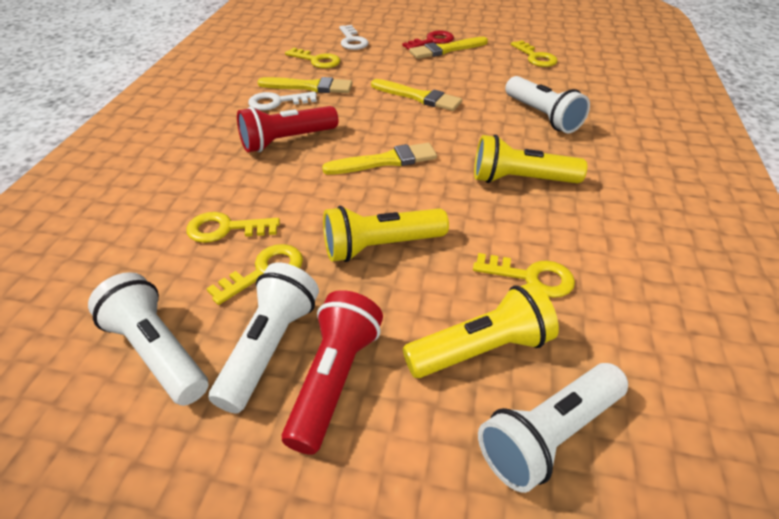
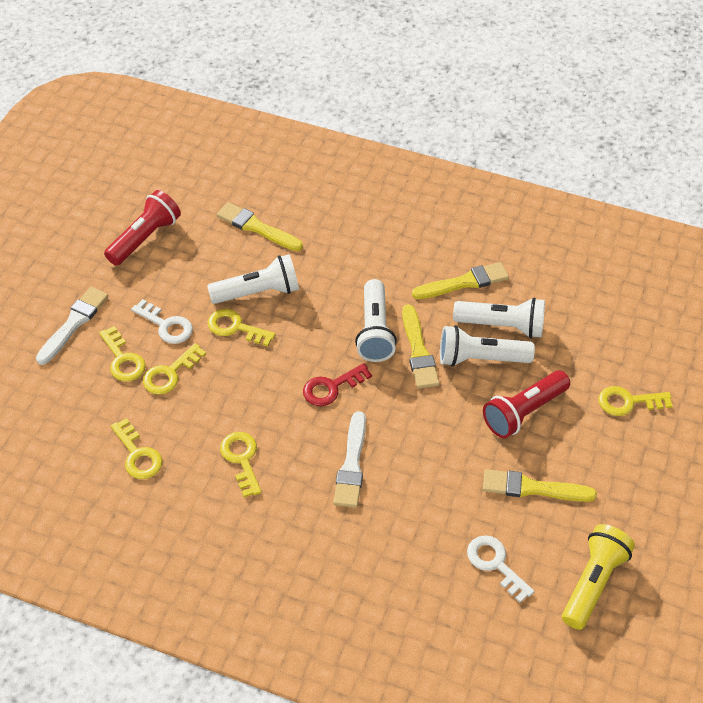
white brush: 0 -> 2
yellow flashlight: 3 -> 1
yellow key: 5 -> 6

